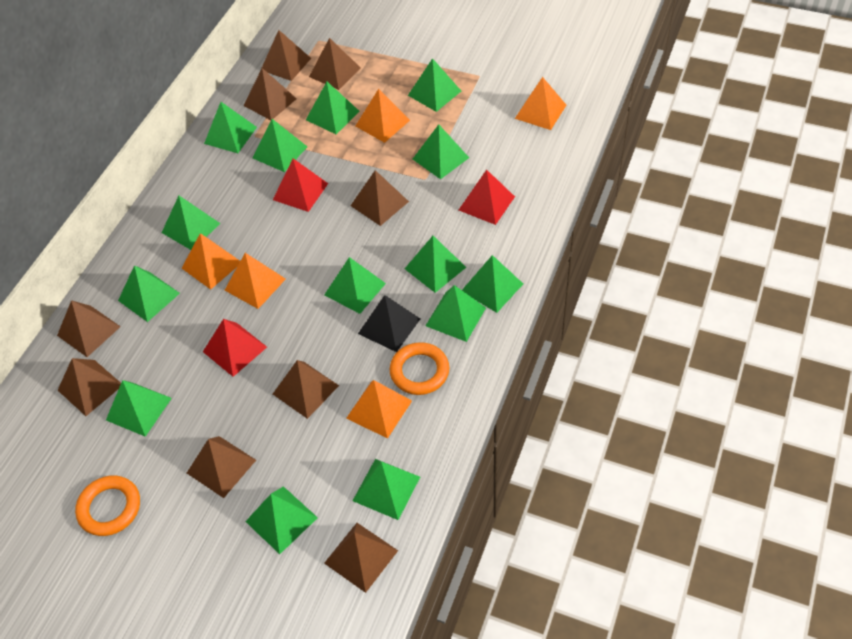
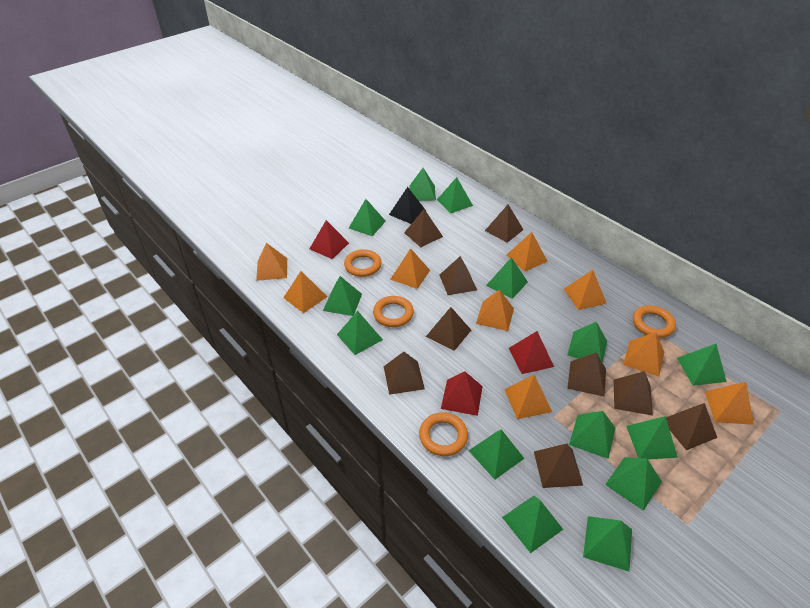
orange pyramid: 5 -> 9
orange ring: 2 -> 4

